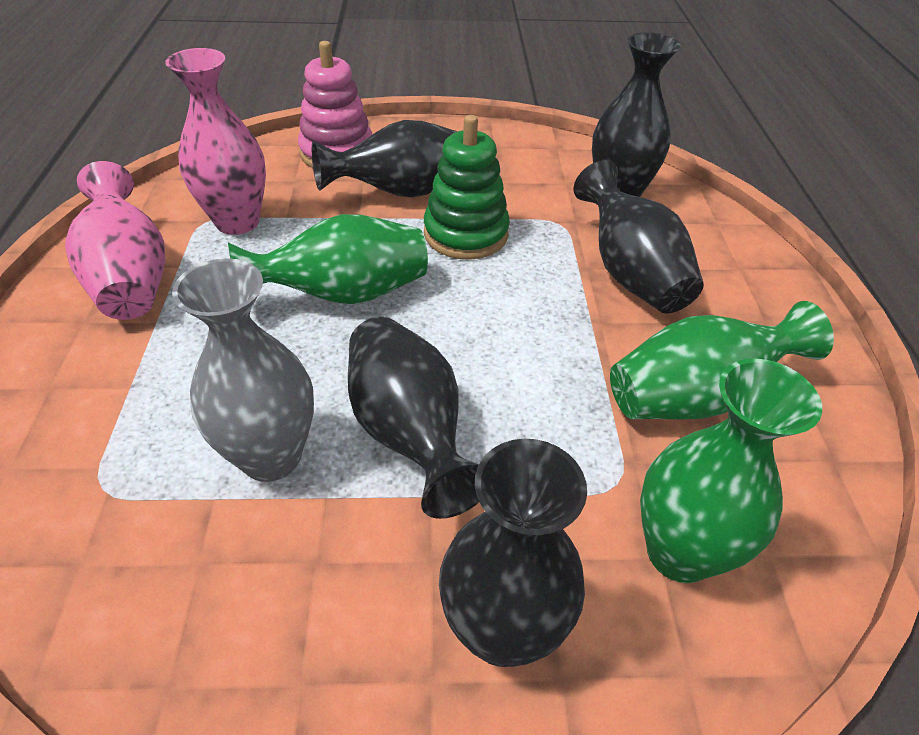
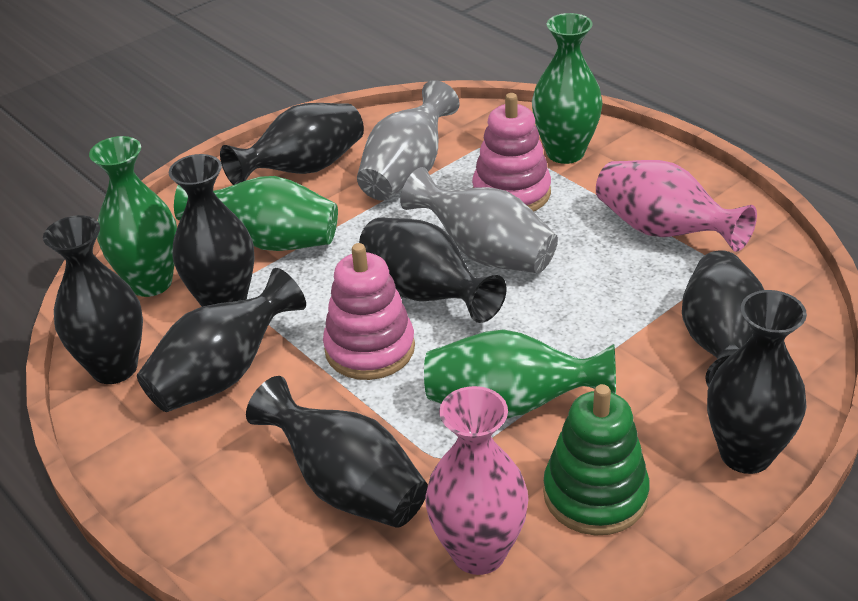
black vase: 5 -> 8
green vase: 3 -> 4
grey vase: 1 -> 2
pink stacking toy: 1 -> 2

